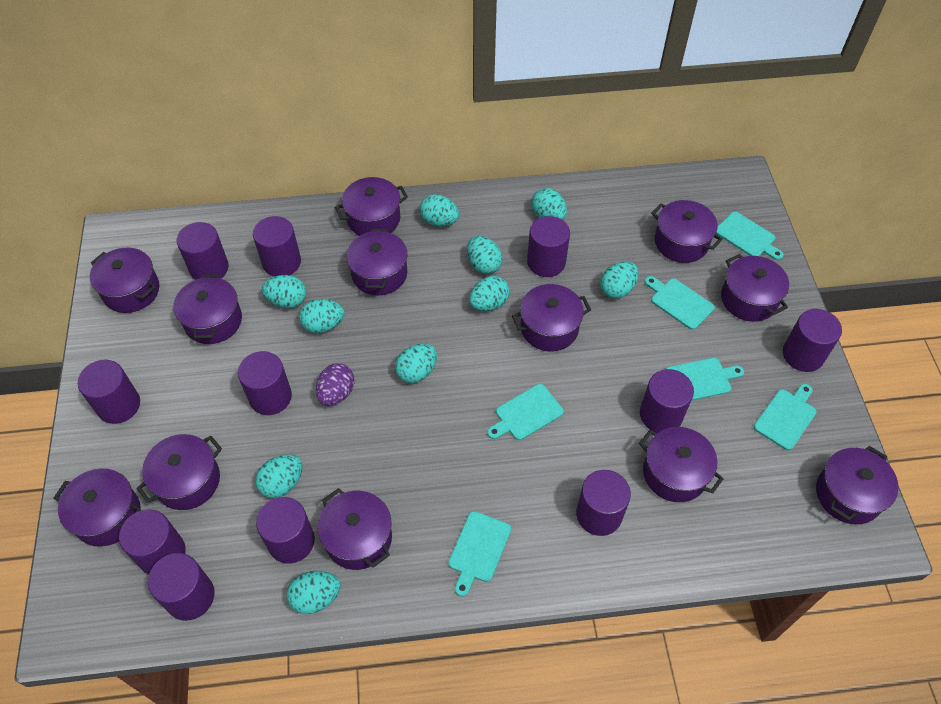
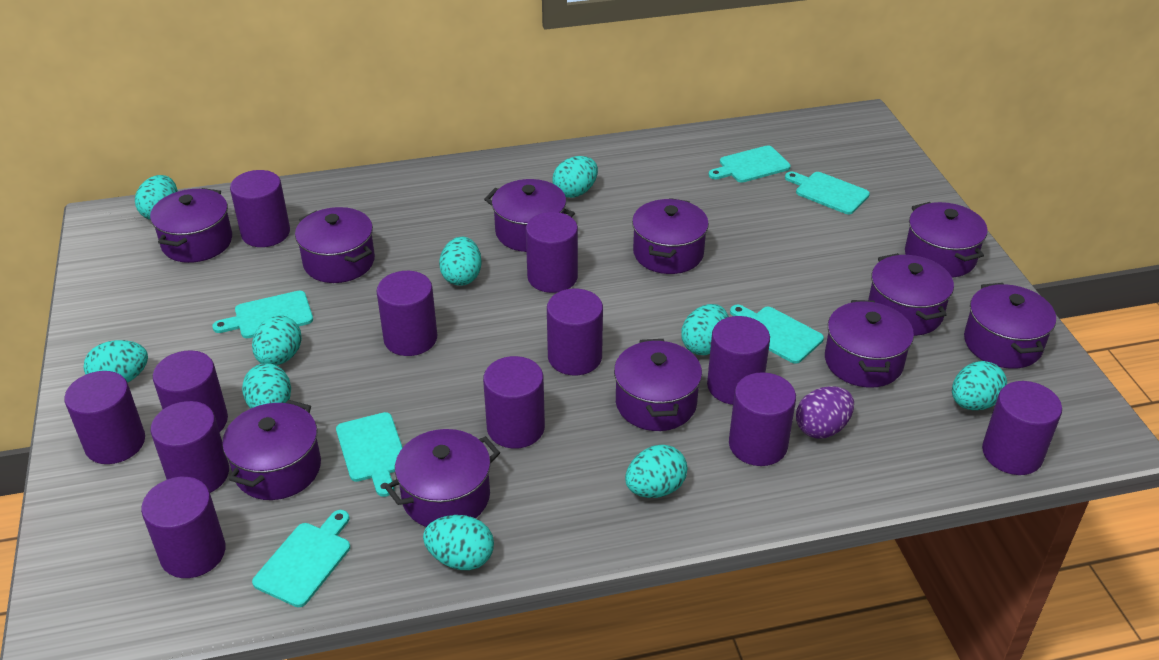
purple cylinder: 11 -> 12
purple pot: 12 -> 11

